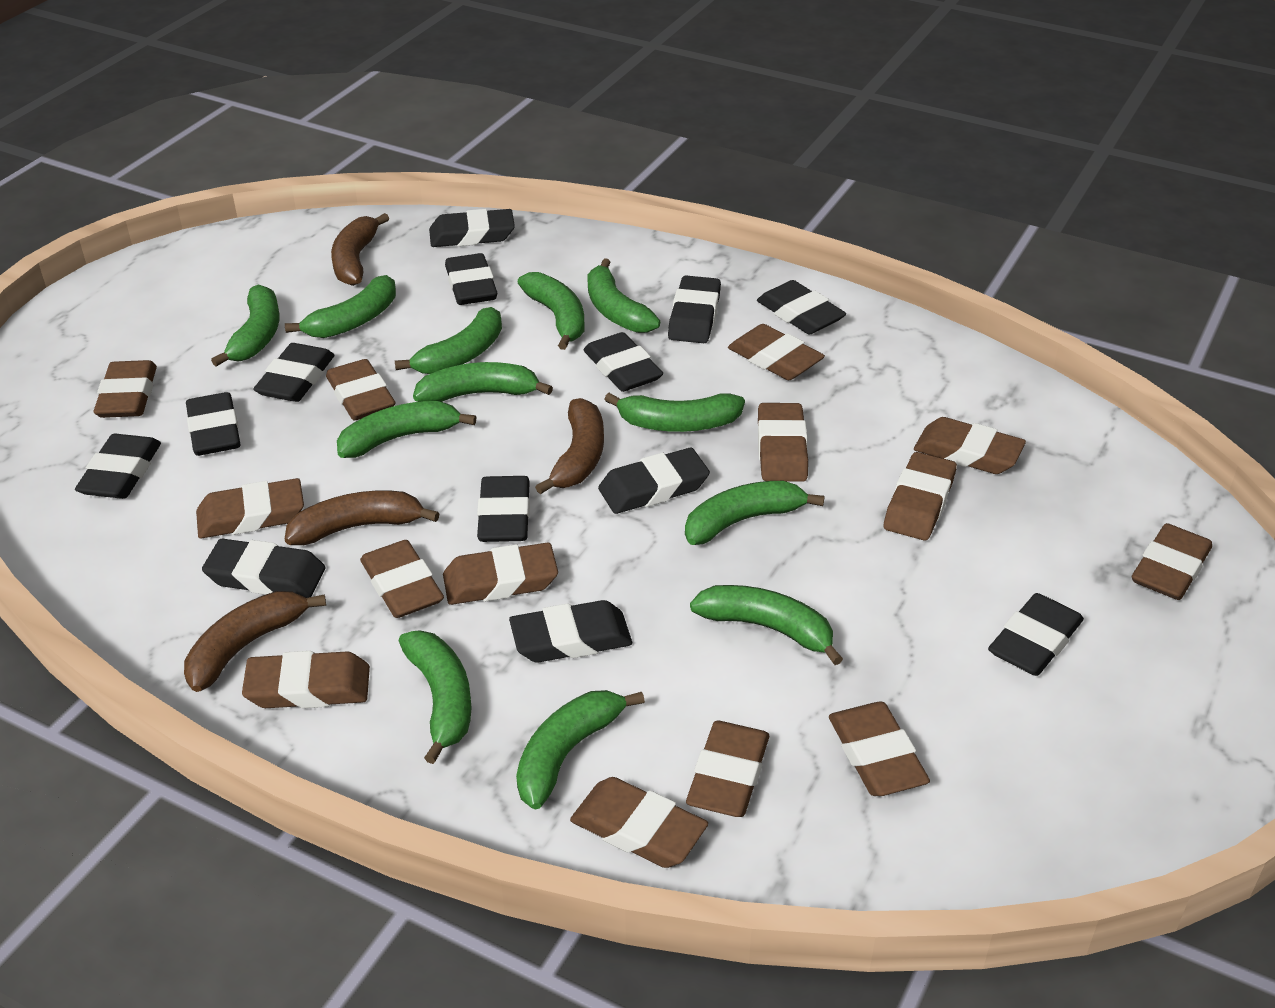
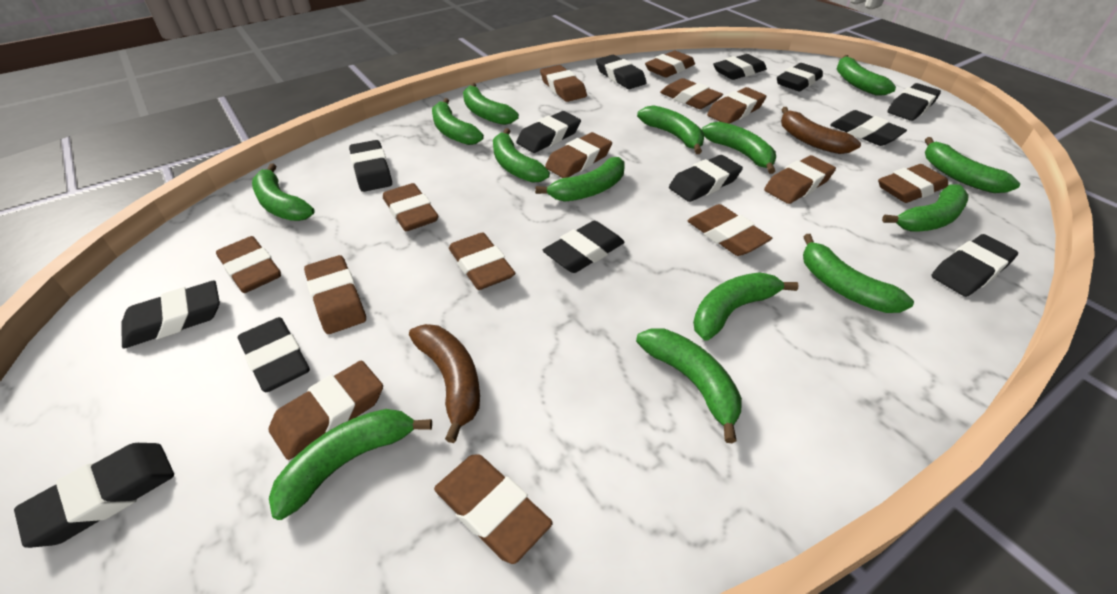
brown banana: 4 -> 2
green banana: 12 -> 14

